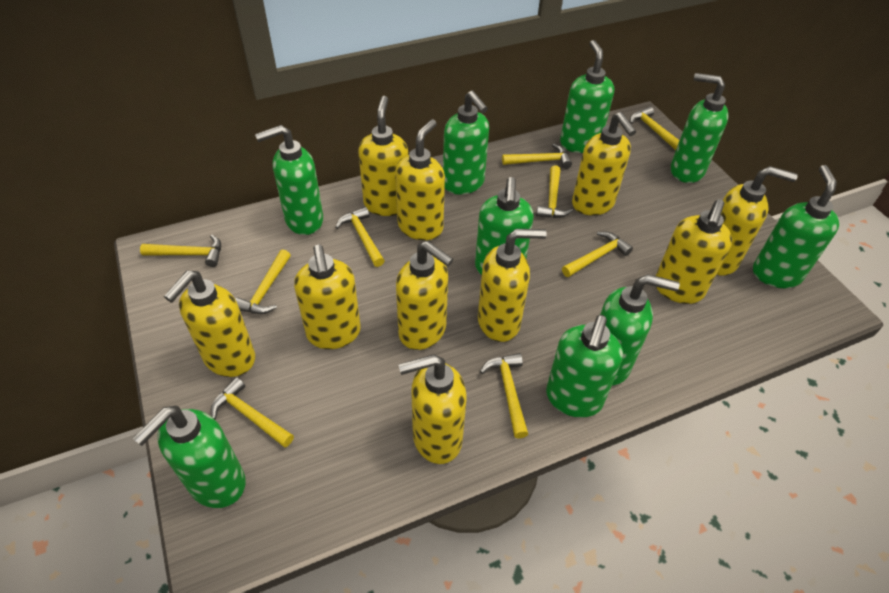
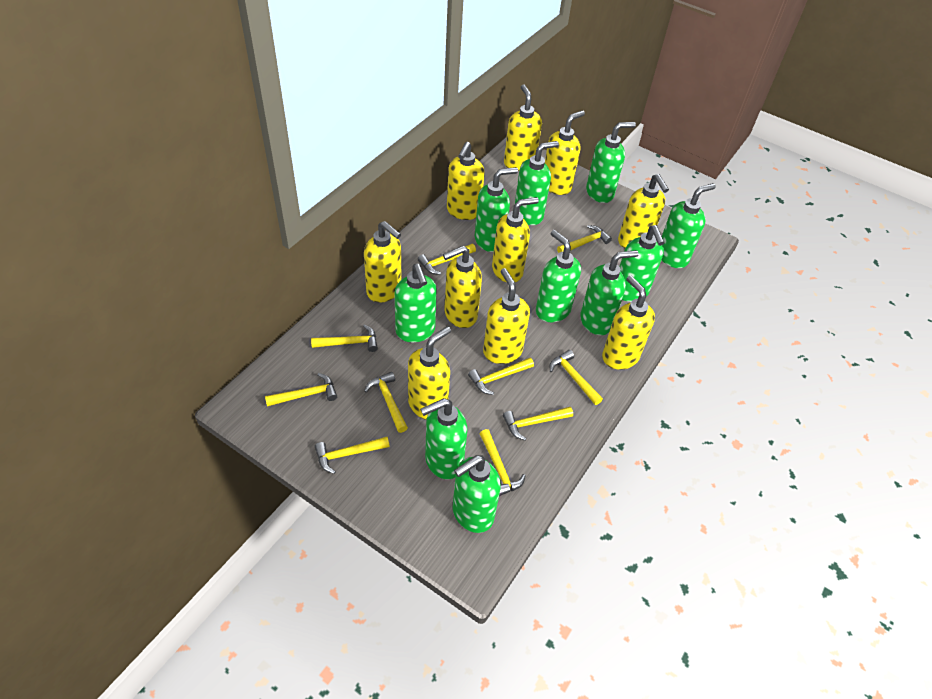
green soap dispenser: 9 -> 10
yellow hammer: 9 -> 10

